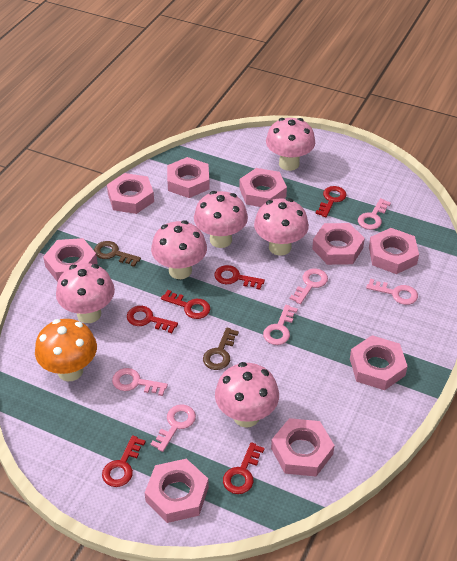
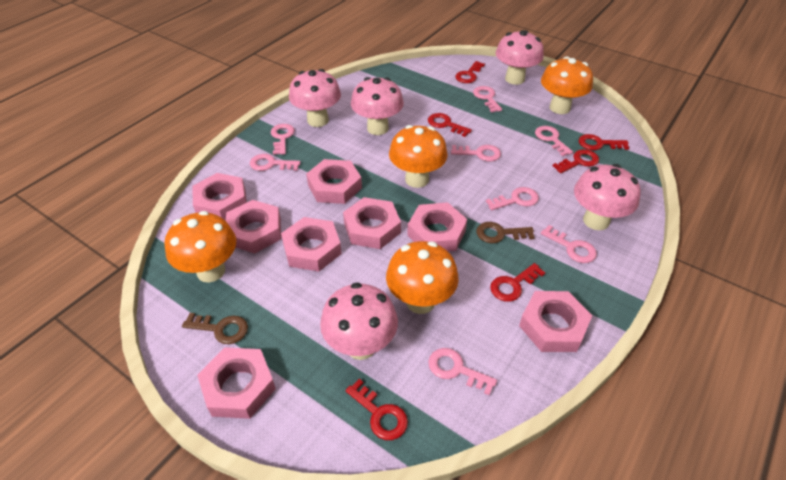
orange mushroom: 1 -> 4
pink key: 6 -> 8
pink mushroom: 6 -> 5
pink nut: 9 -> 8

